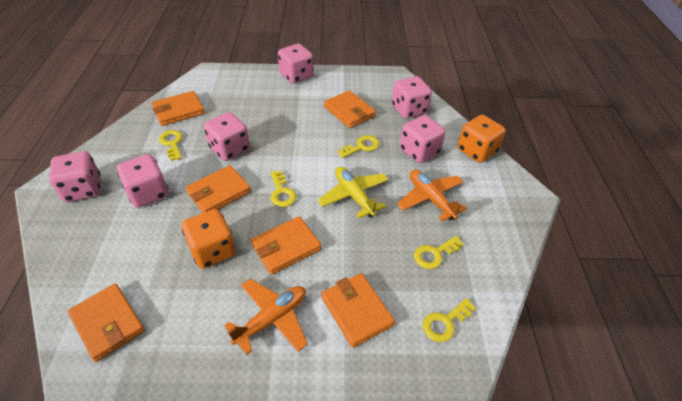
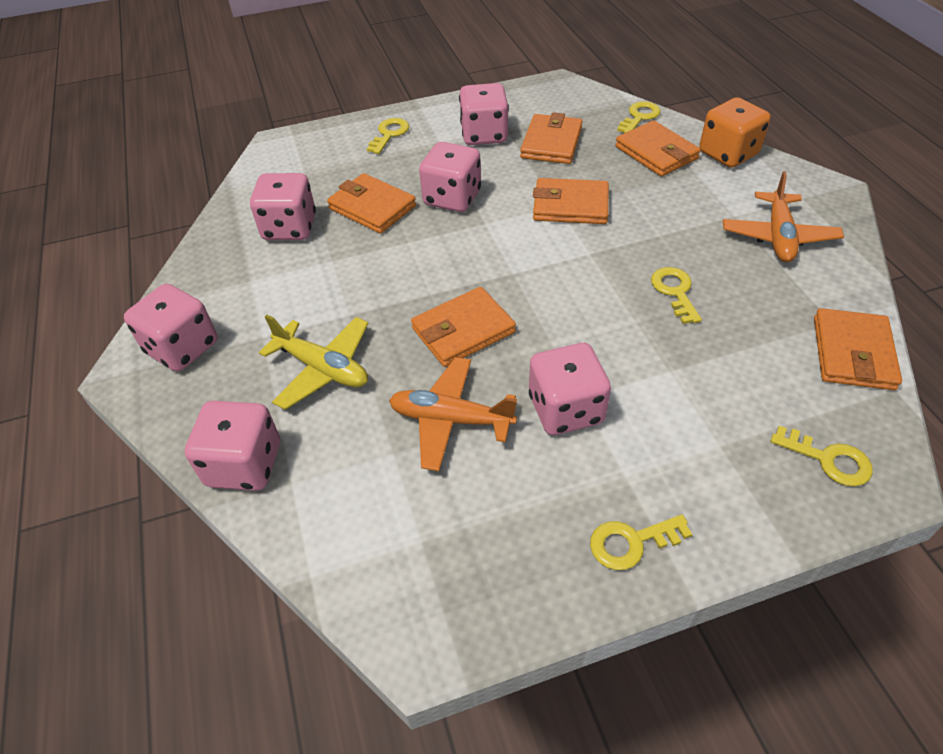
orange dice: 2 -> 1

